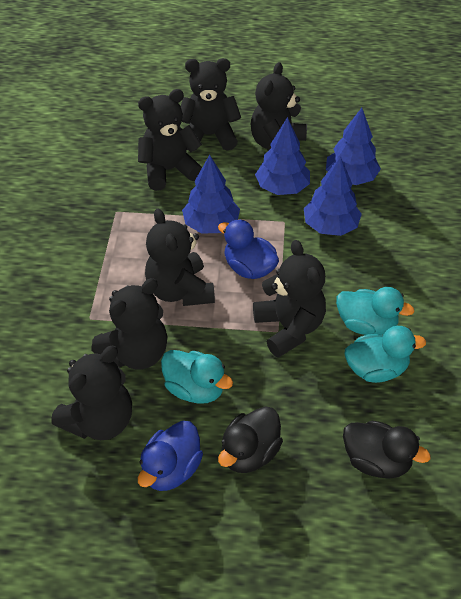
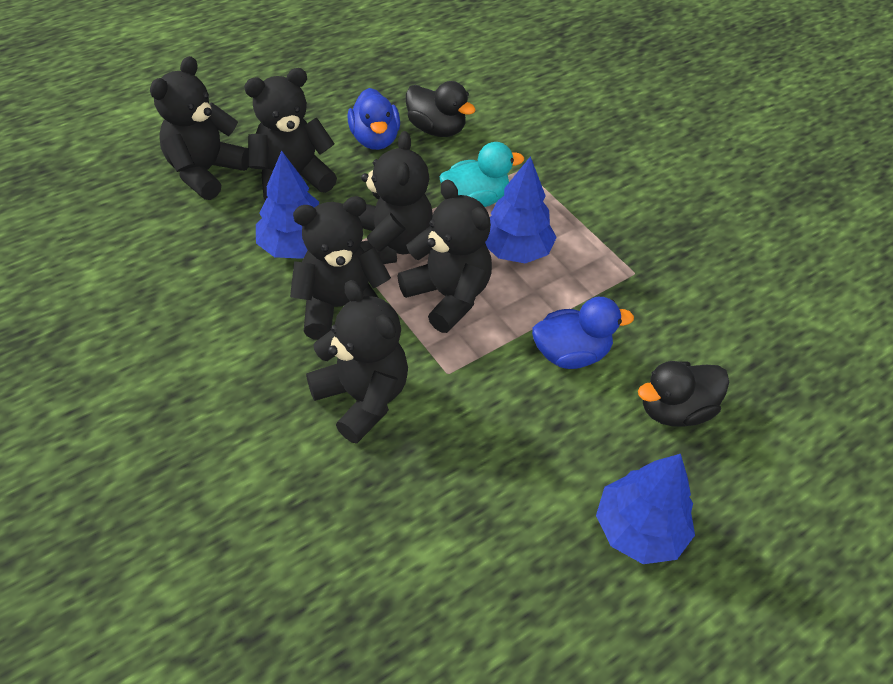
black teddy bear: 7 -> 6
blue tree: 4 -> 3
turquoise duck: 3 -> 1

